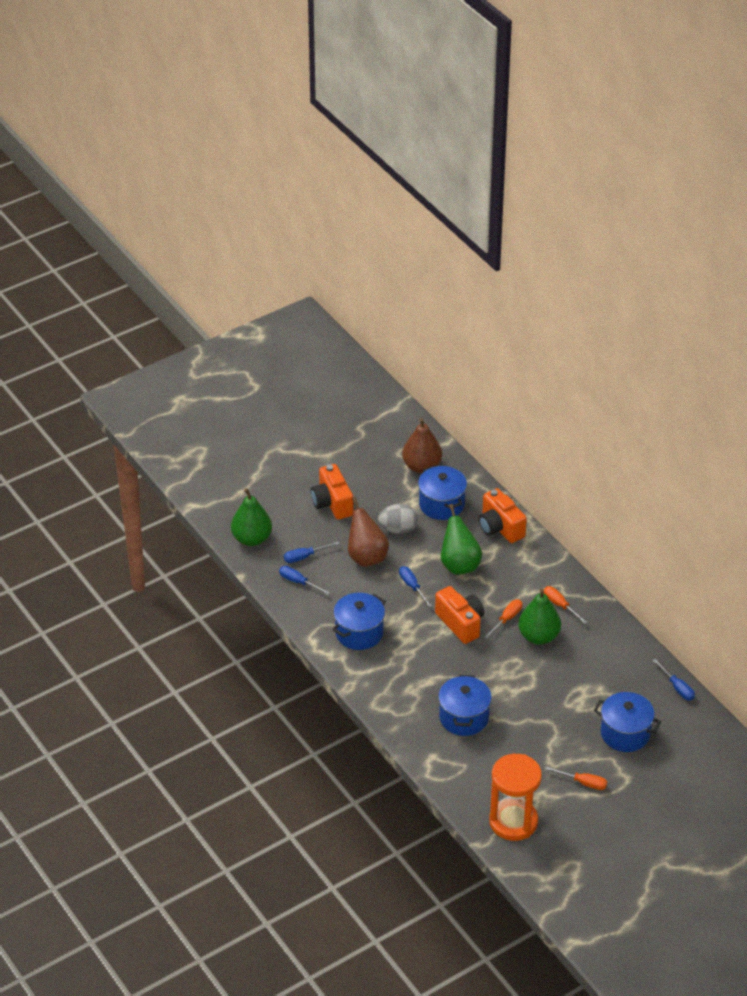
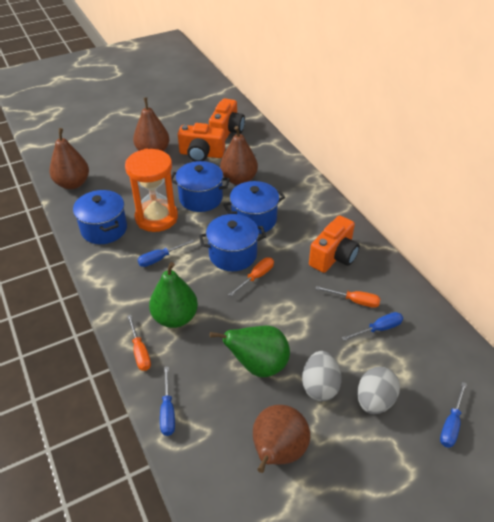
brown pear: 2 -> 4
green pear: 3 -> 2
grey egg: 1 -> 2

